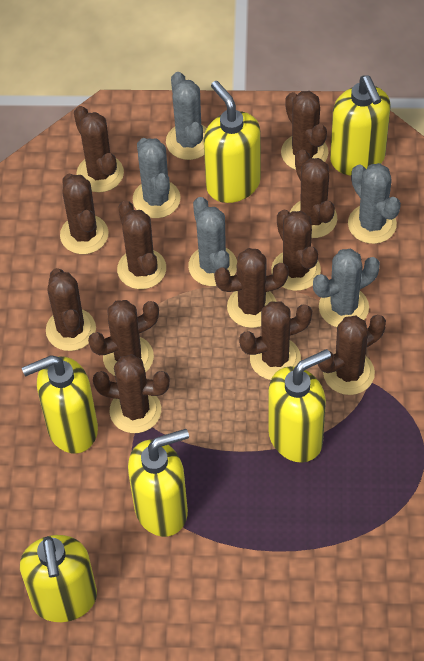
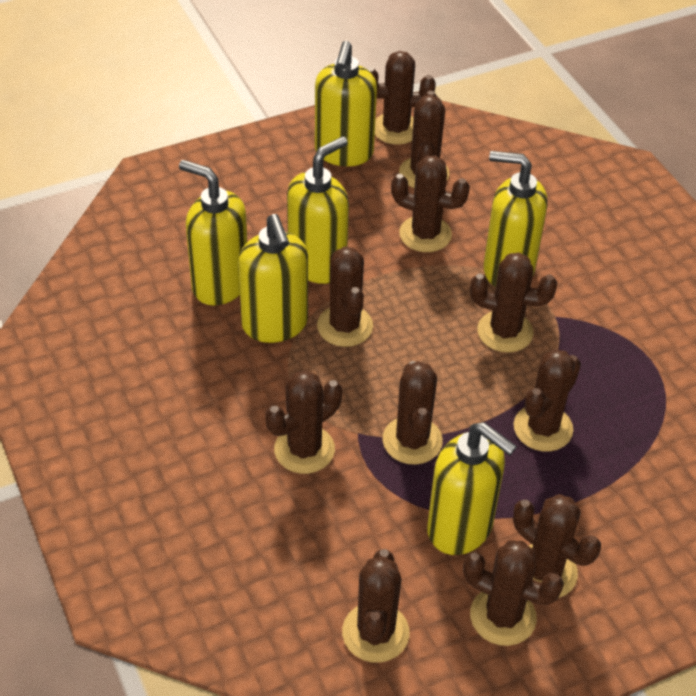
brown cactus: 12 -> 11
grey cactus: 5 -> 0

